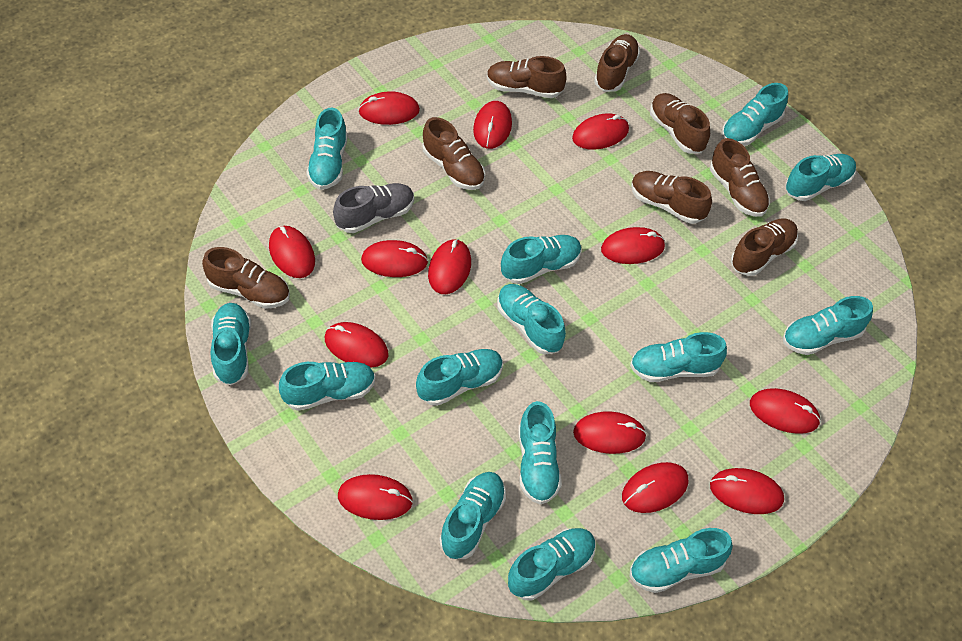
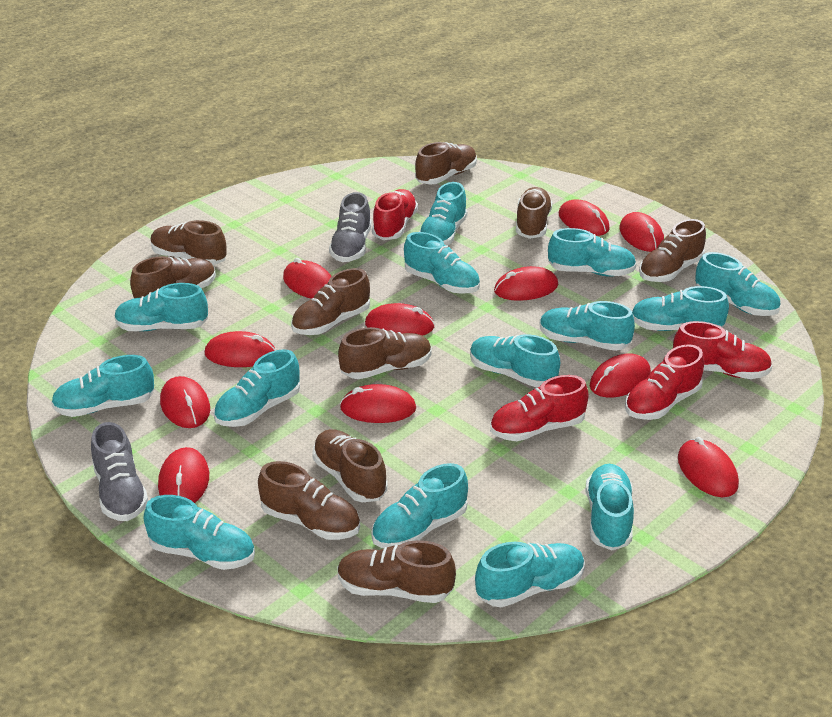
brown shoe: 8 -> 10
grey shoe: 1 -> 2
red mouse: 13 -> 11
red shoe: 0 -> 4

